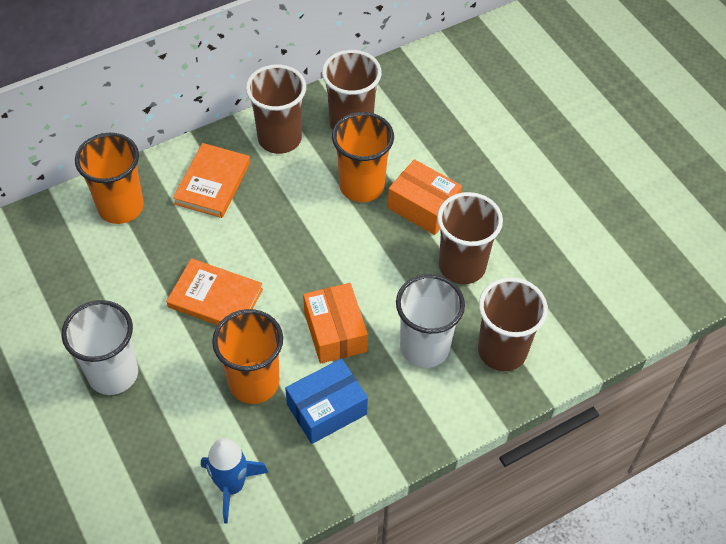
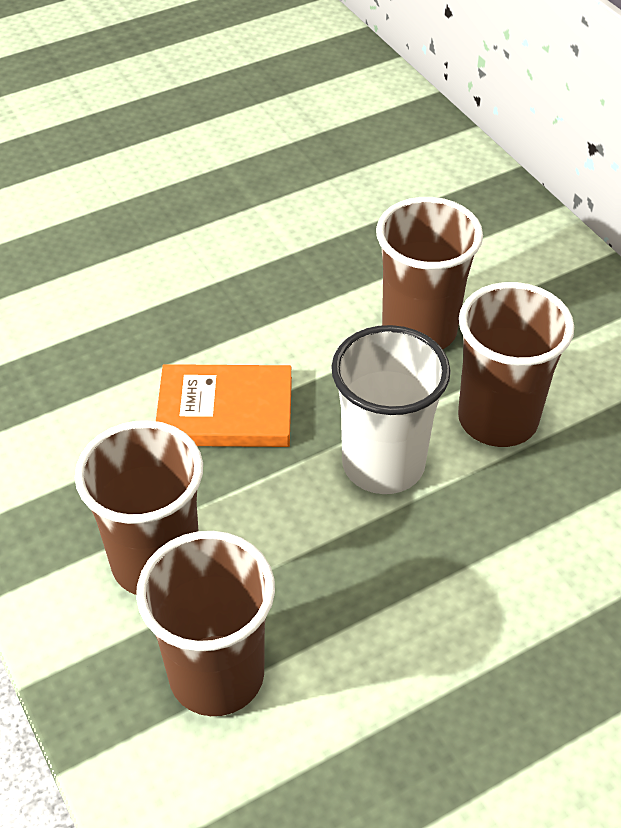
blue box: 1 -> 0
blue rocket: 1 -> 0
orange book: 2 -> 1
orange box: 2 -> 0
orange cup: 3 -> 0
white cup: 2 -> 1

